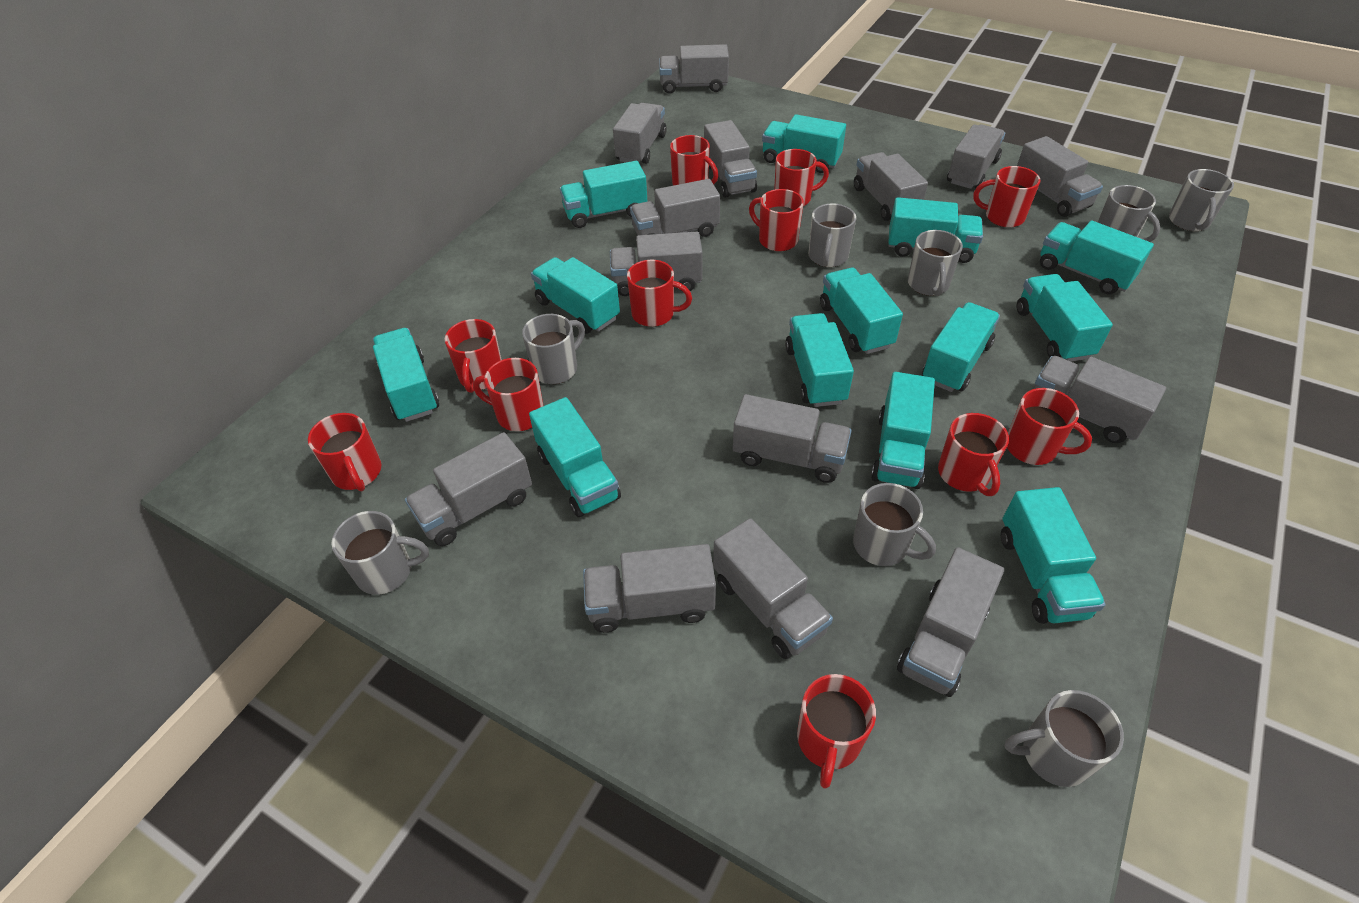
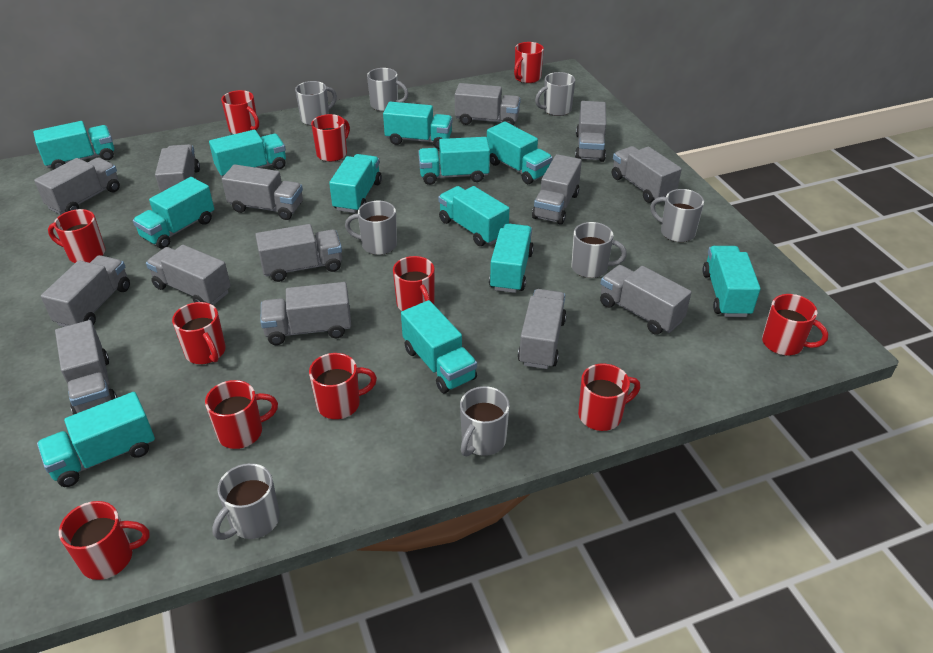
turquoise truck: 13 -> 12

